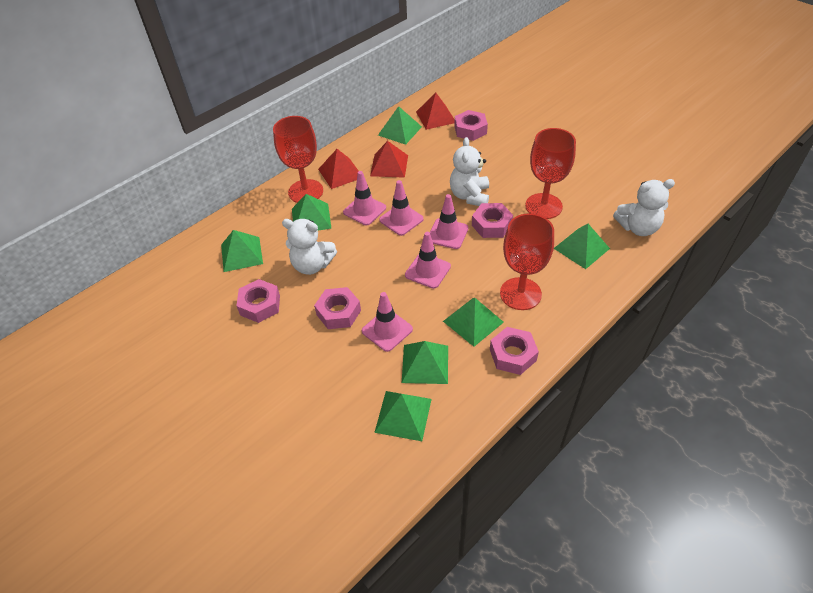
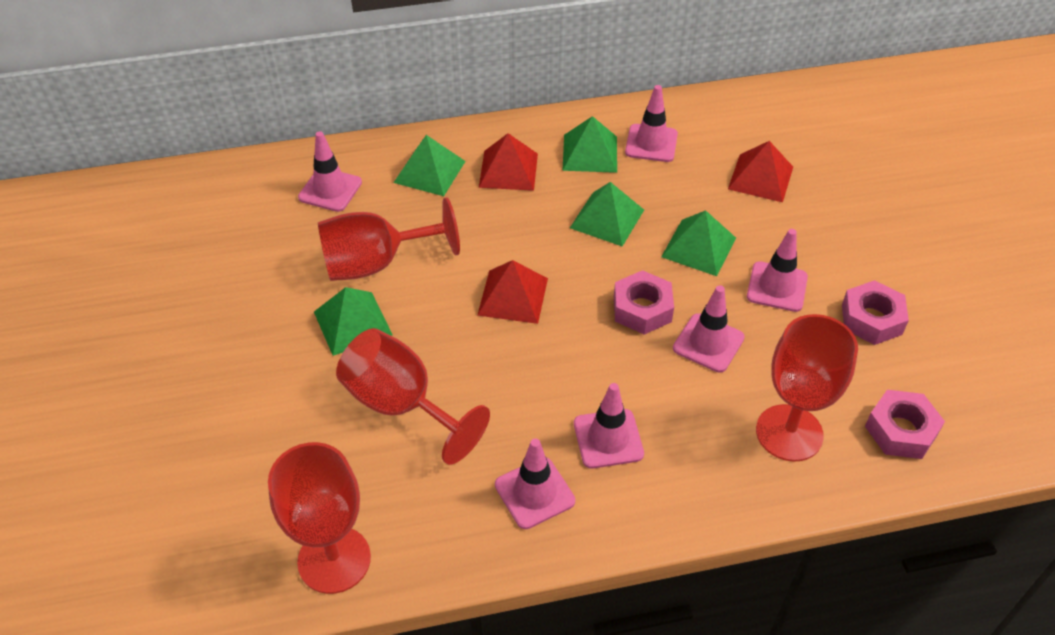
green pyramid: 7 -> 5
pink nut: 5 -> 3
pink traffic cone: 5 -> 6
red goblet: 3 -> 4
white teddy bear: 3 -> 0

